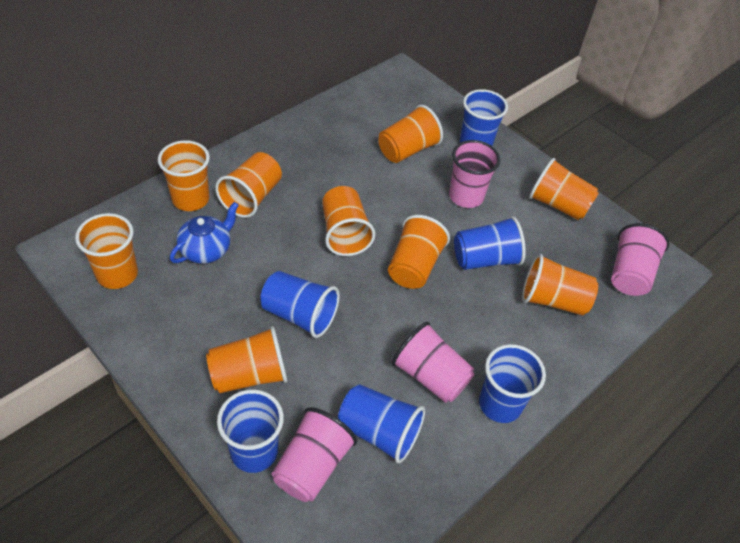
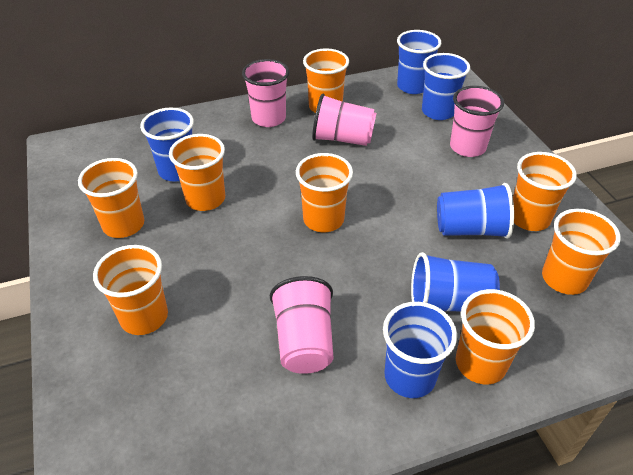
blue teapot: 1 -> 0
orange cup: 9 -> 8

